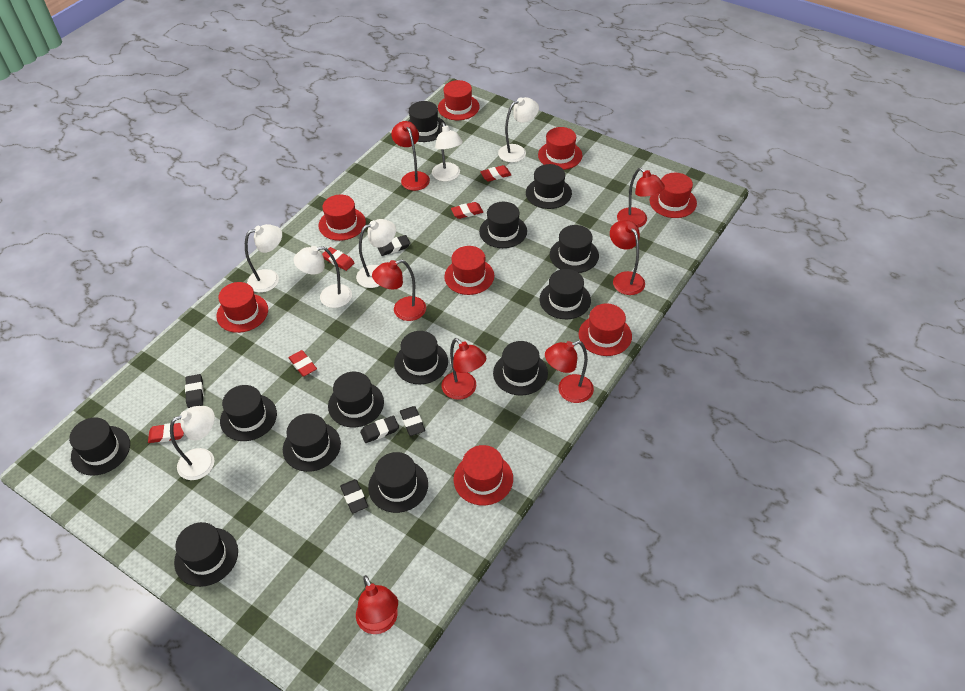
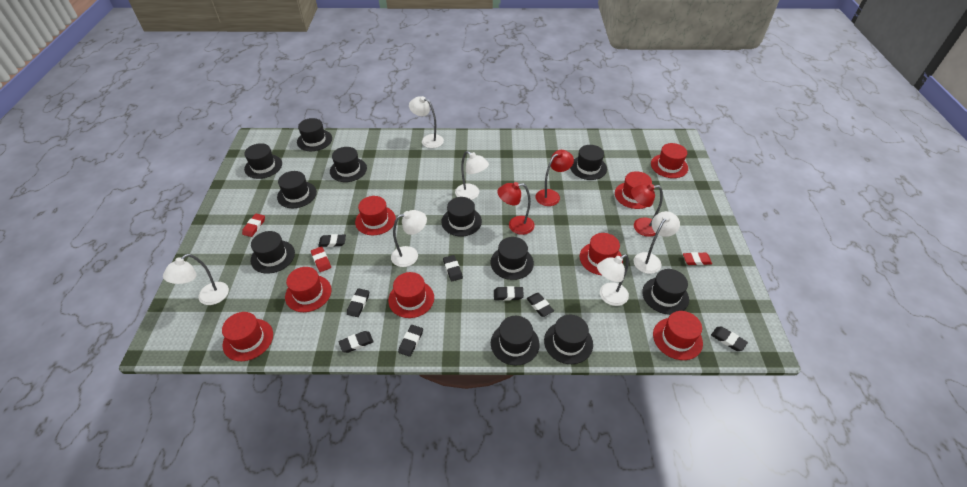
black eraser: 5 -> 8
black hat: 13 -> 11
red eraser: 5 -> 3
red lamp: 7 -> 3

